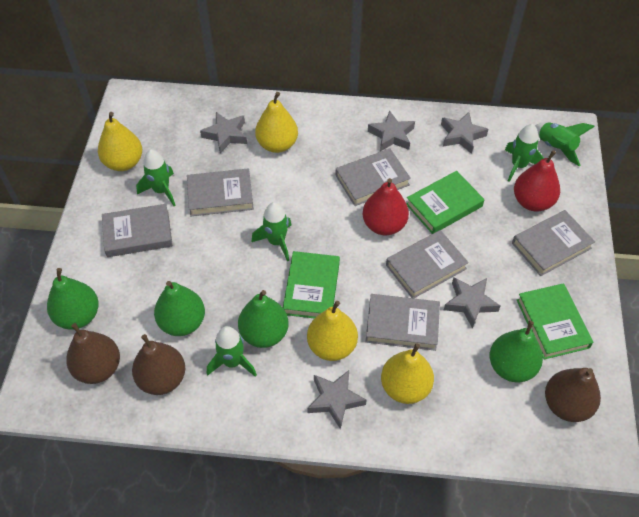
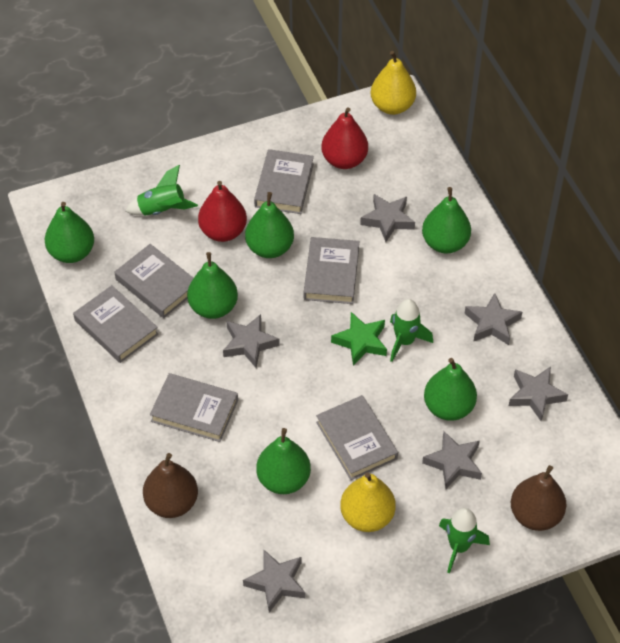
brown pear: 3 -> 2
green book: 3 -> 0
green pear: 4 -> 6
green rocket: 5 -> 3
green star: 0 -> 1
grey star: 5 -> 6
yellow pear: 4 -> 2

